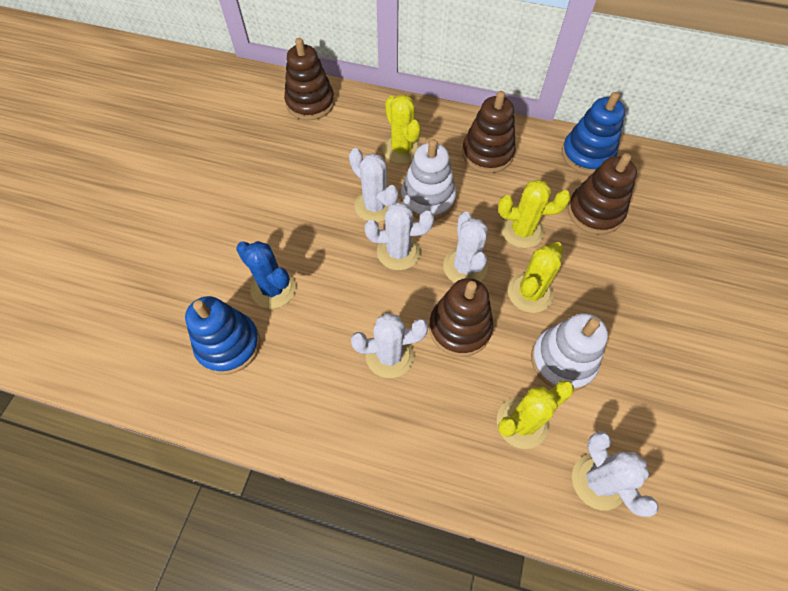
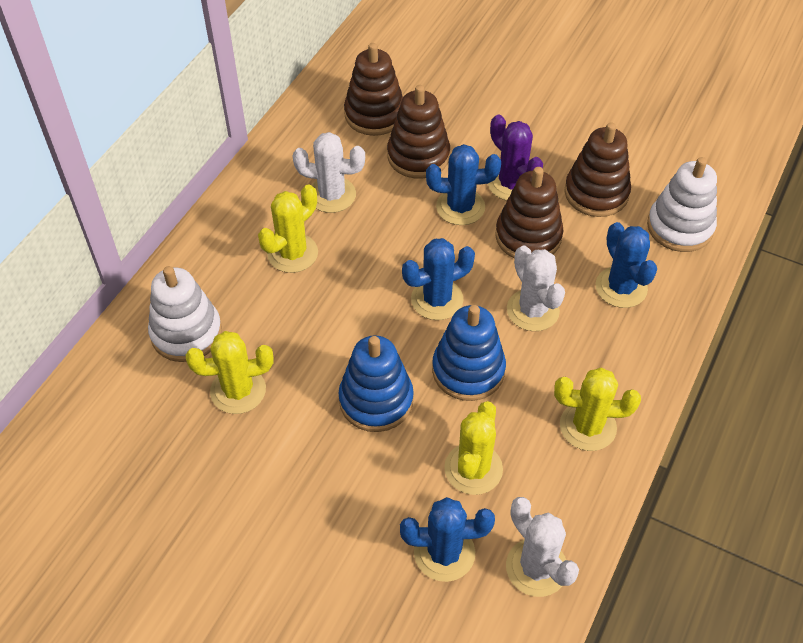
blue cactus: 1 -> 4
purple cactus: 0 -> 1
white cactus: 5 -> 3

